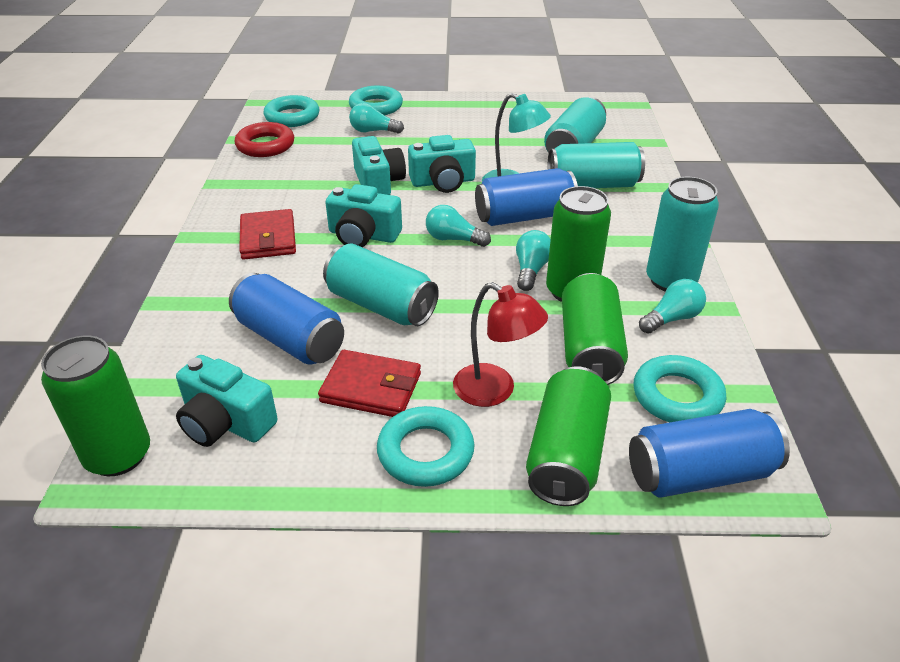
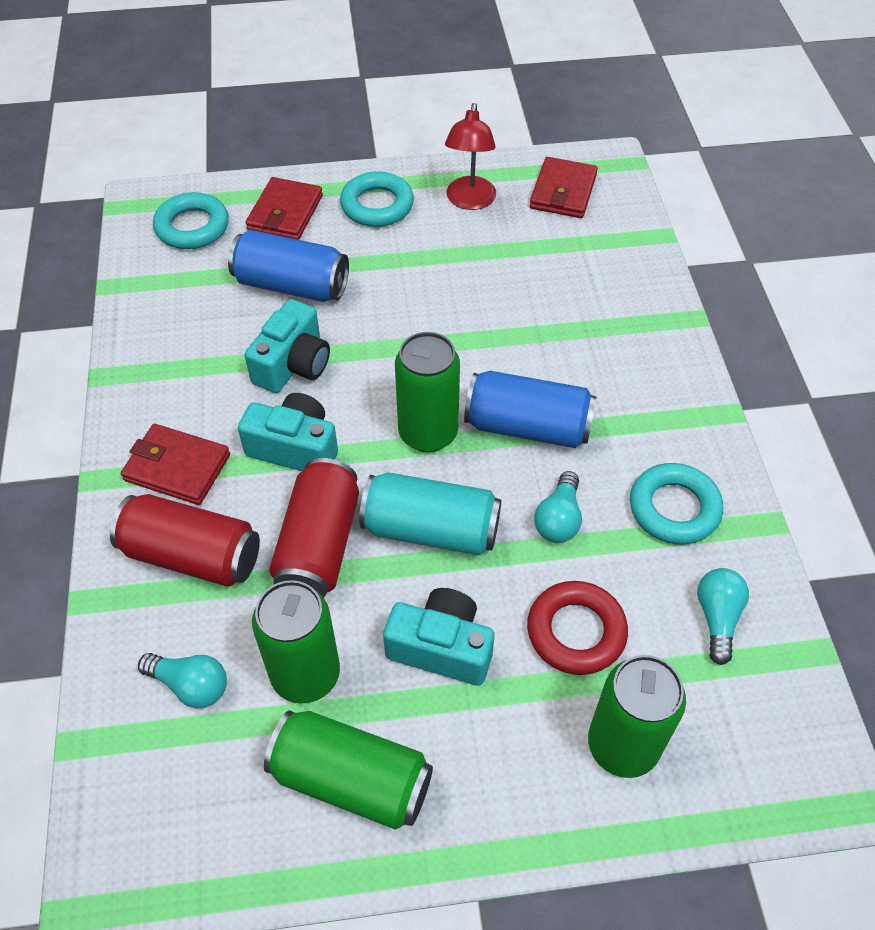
blue can: 3 -> 2
red can: 0 -> 2
red wallet: 2 -> 3
turquoise camera: 4 -> 3
turquoise can: 4 -> 1
turquoise lamp: 1 -> 0
turquoise light bulb: 4 -> 3
turquoise ring: 4 -> 3

